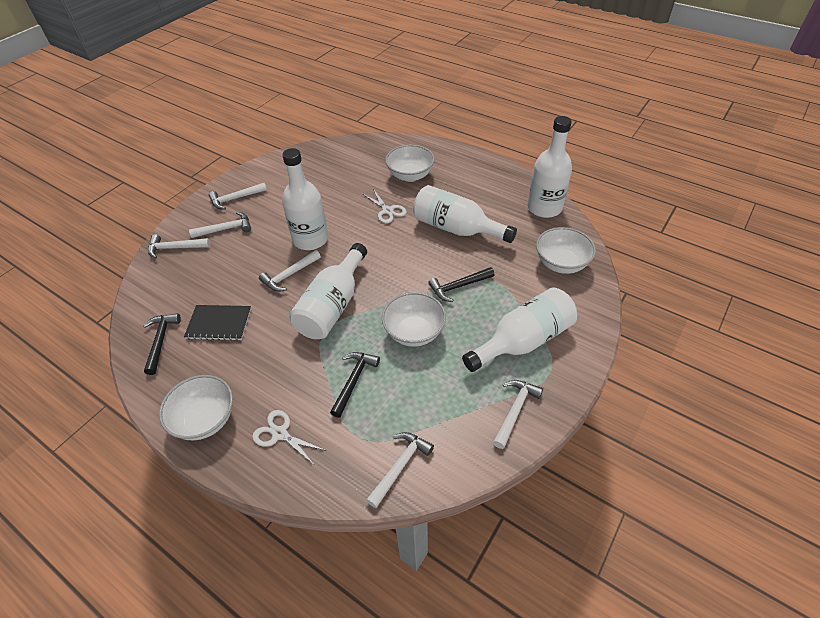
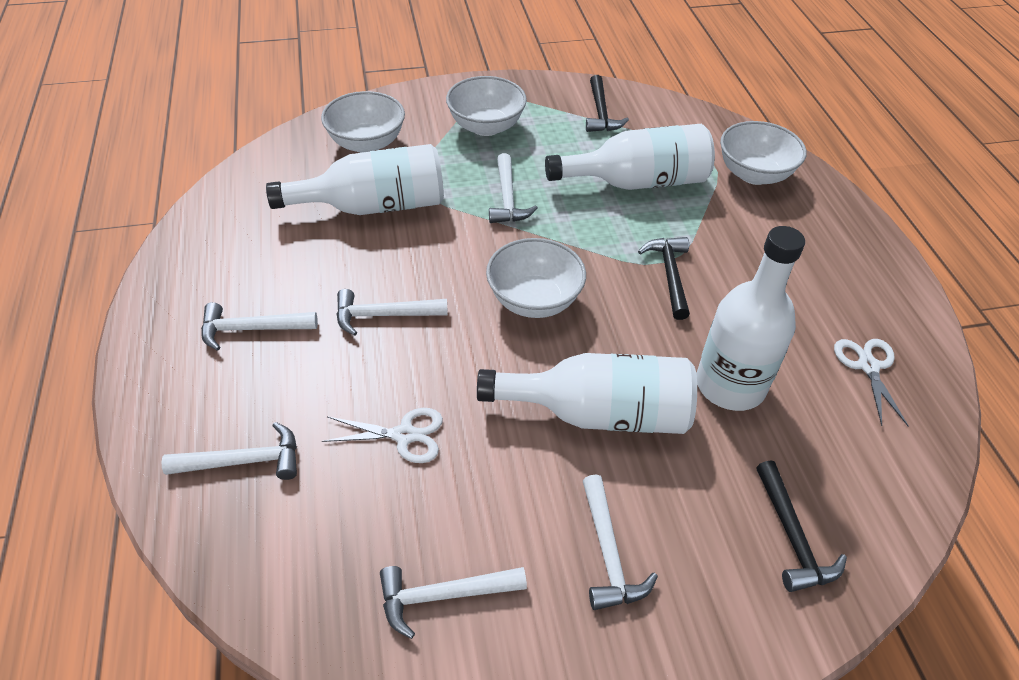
black notebook: 1 -> 0
white bottle: 5 -> 4

